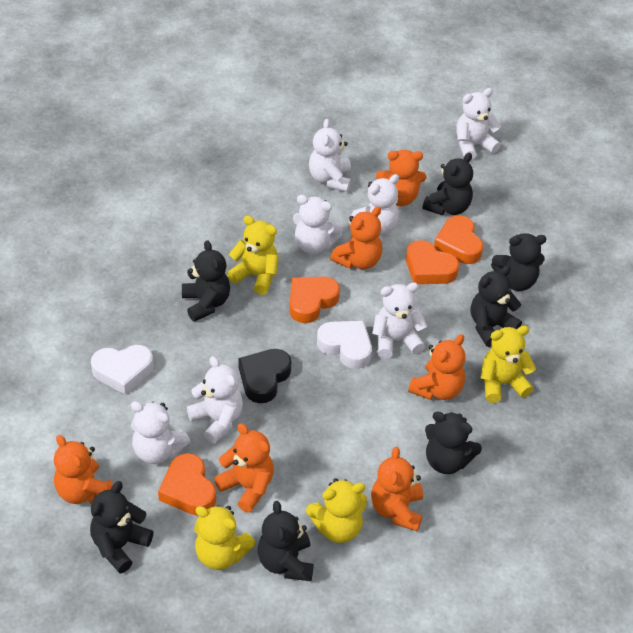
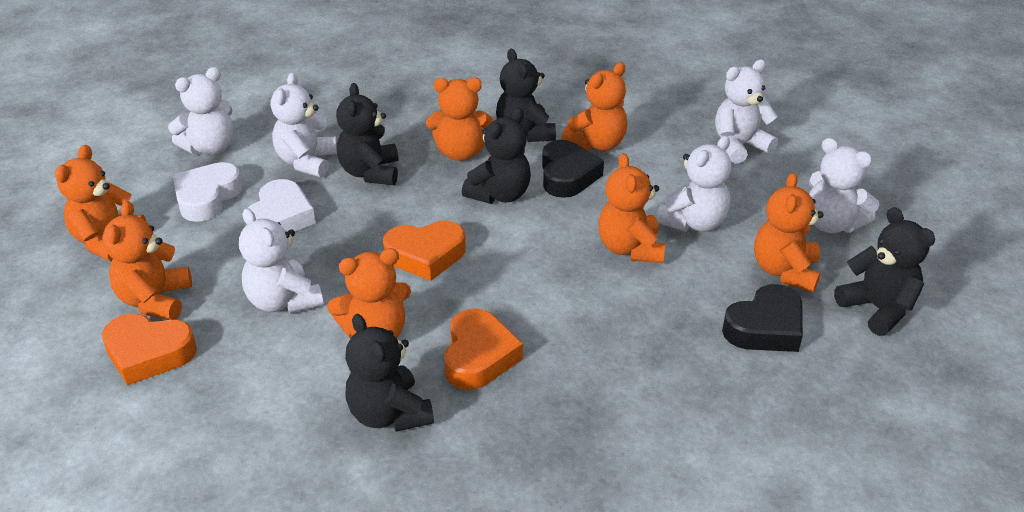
black heart: 1 -> 2
black teddy bear: 7 -> 5
orange heart: 4 -> 3
orange teddy bear: 6 -> 7
white teddy bear: 7 -> 6
yellow teddy bear: 4 -> 0

